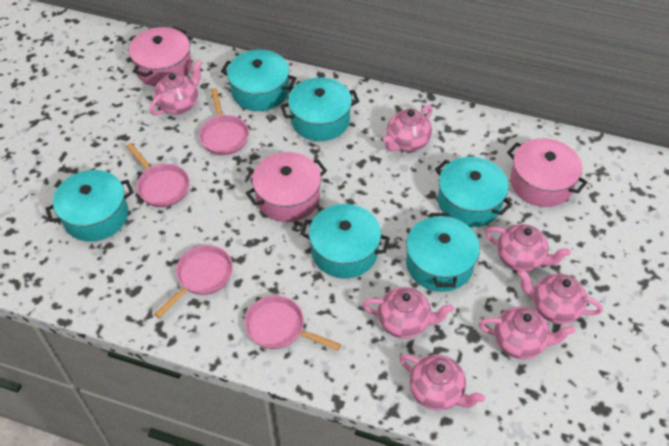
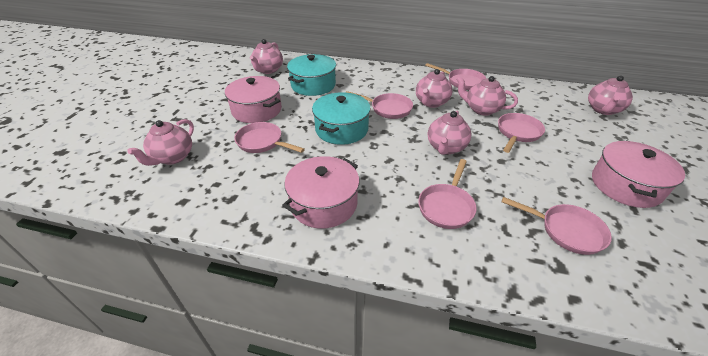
pink pan: 4 -> 6
pink teapot: 7 -> 6
turquoise pot: 6 -> 2

